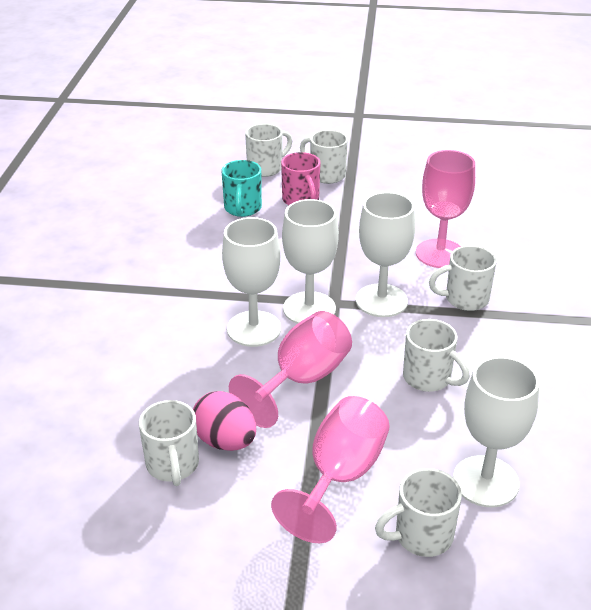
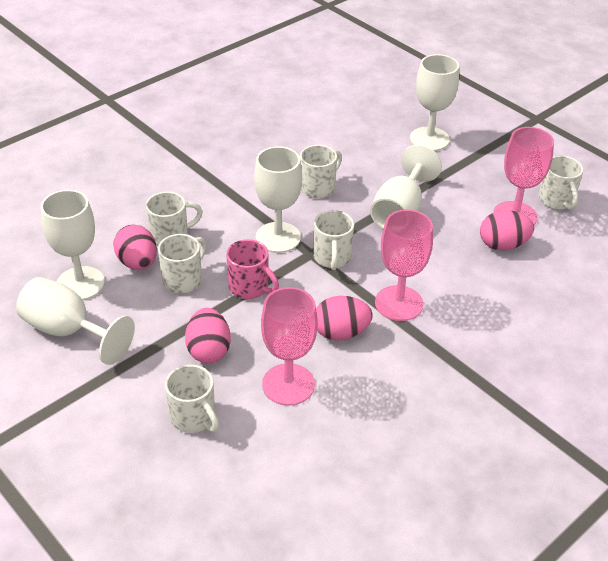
pink egg: 1 -> 4
turquoise mug: 1 -> 0
white goblet: 4 -> 5

